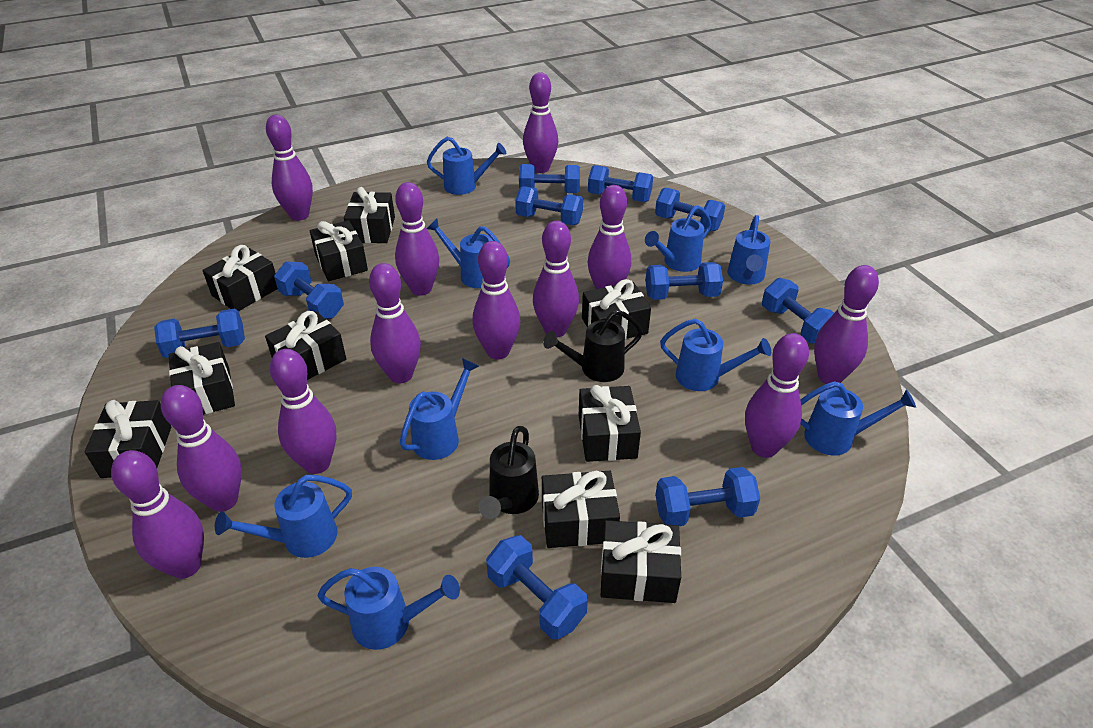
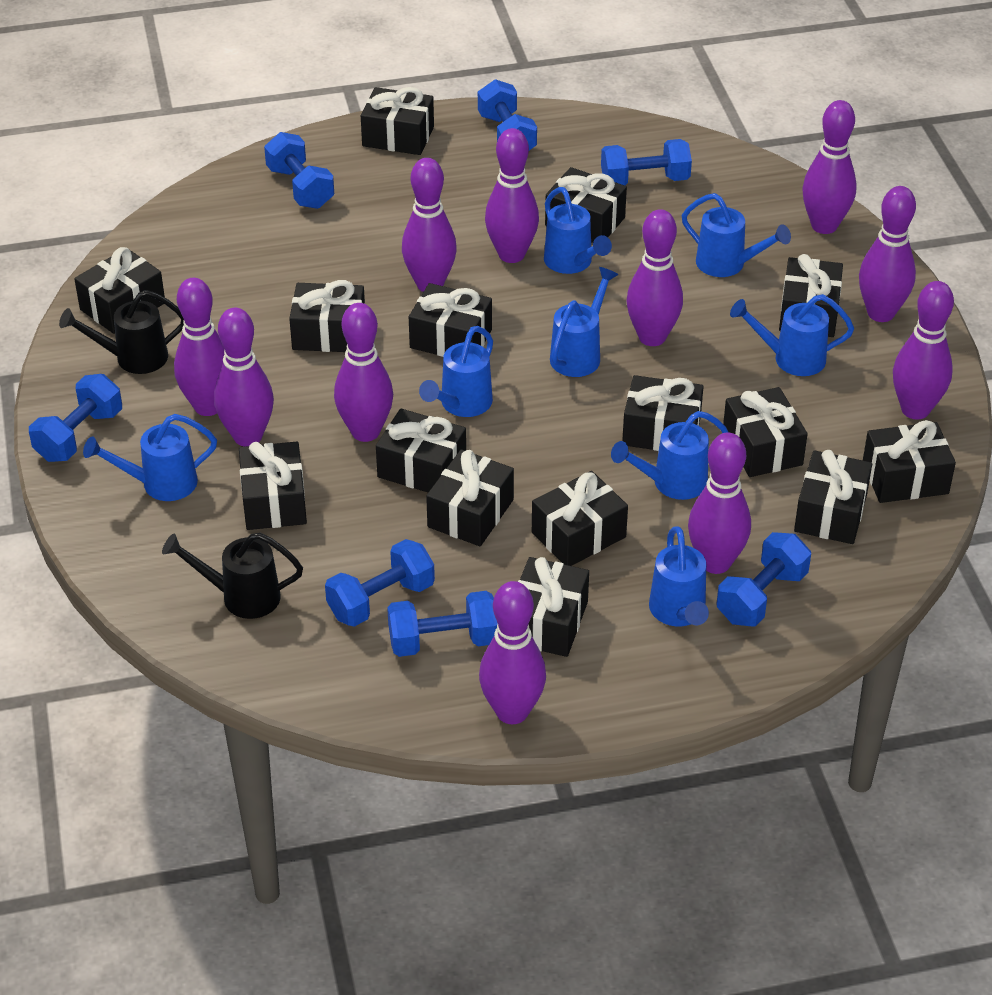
black gift: 10 -> 15
blue dumbbell: 10 -> 7
blue watering can: 9 -> 8
purple bowling pin: 12 -> 11

